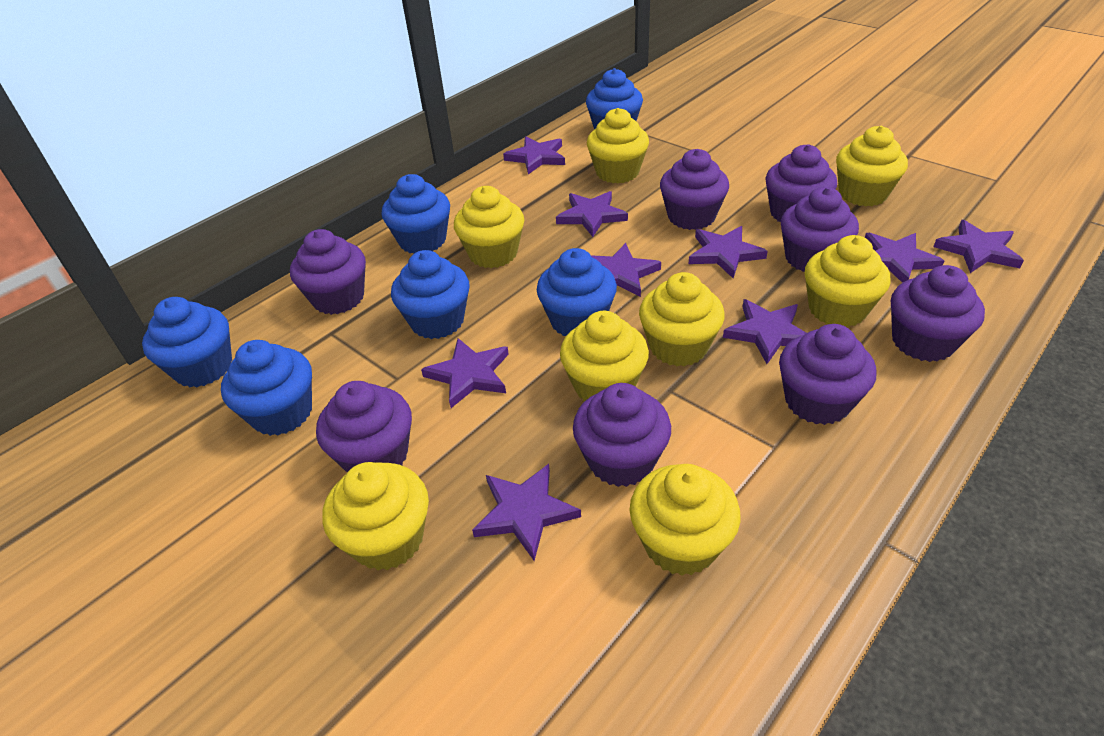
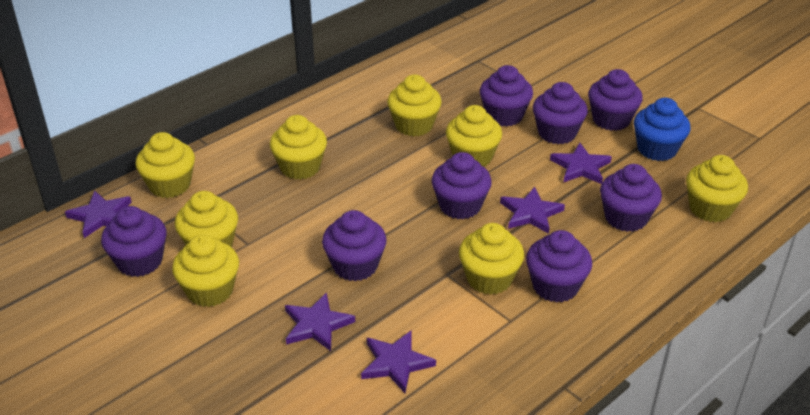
blue cupcake: 6 -> 1
purple star: 9 -> 5

